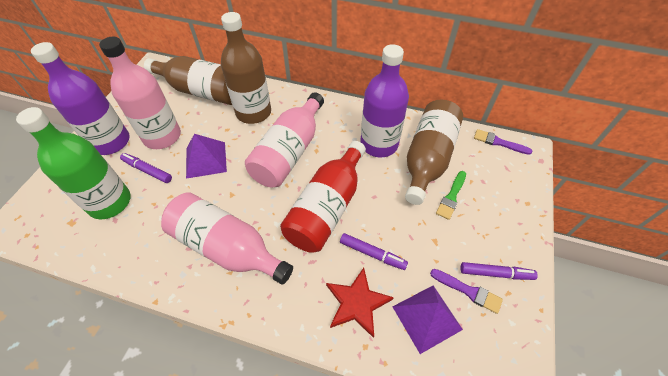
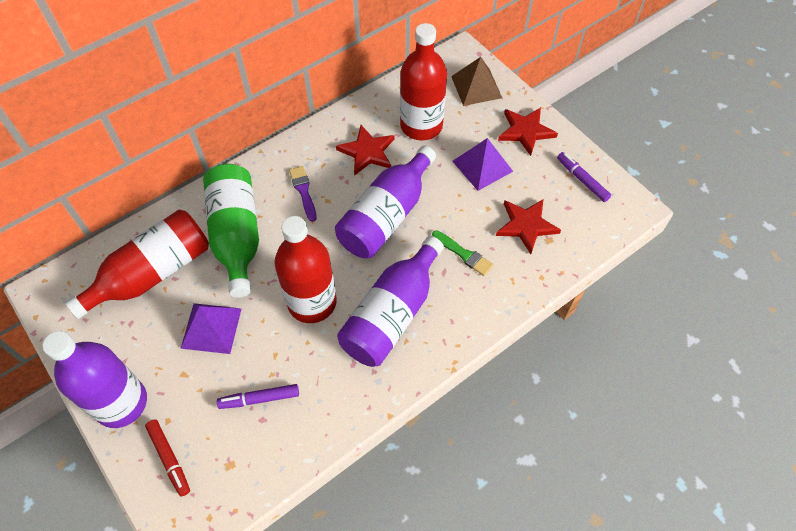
brown bottle: 3 -> 0
brown pyramid: 0 -> 1
pink bottle: 3 -> 0
purple bottle: 2 -> 3
purple brush: 2 -> 1
purple marker: 3 -> 2
red bottle: 1 -> 3
red marker: 0 -> 1
red star: 1 -> 3

